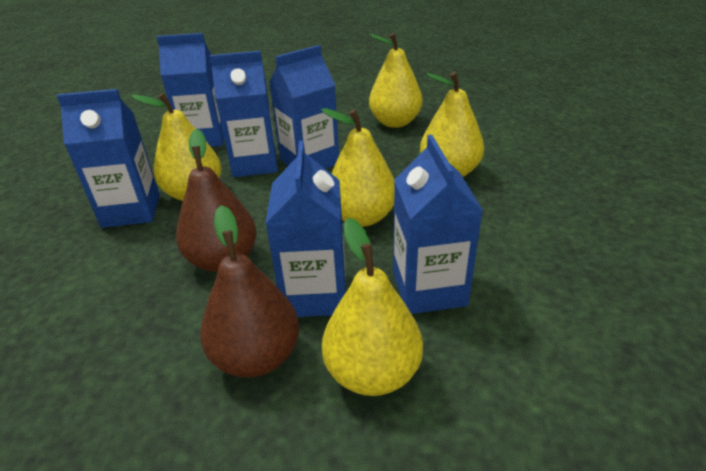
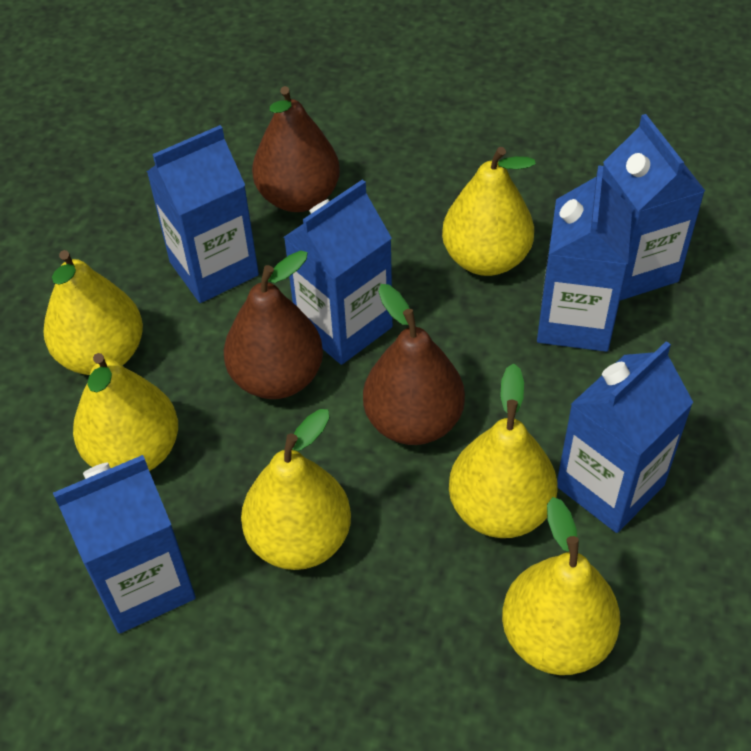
brown pear: 2 -> 3
yellow pear: 5 -> 6

